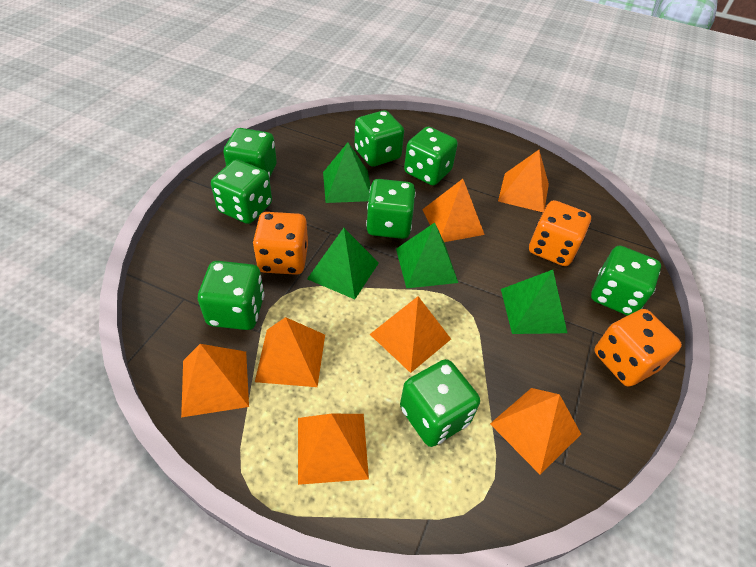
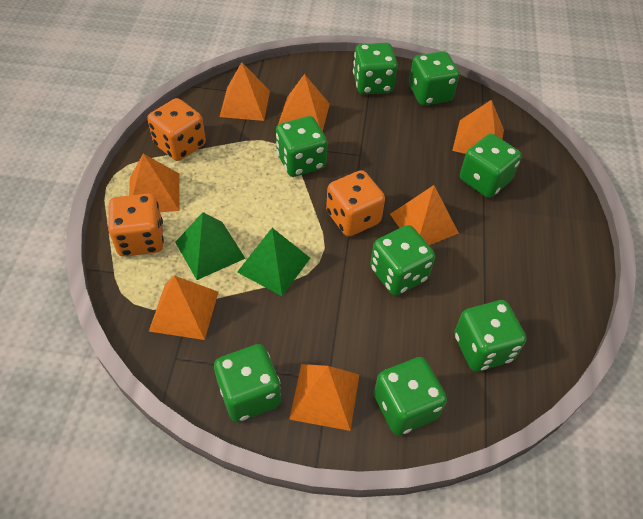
green pyramid: 4 -> 2

